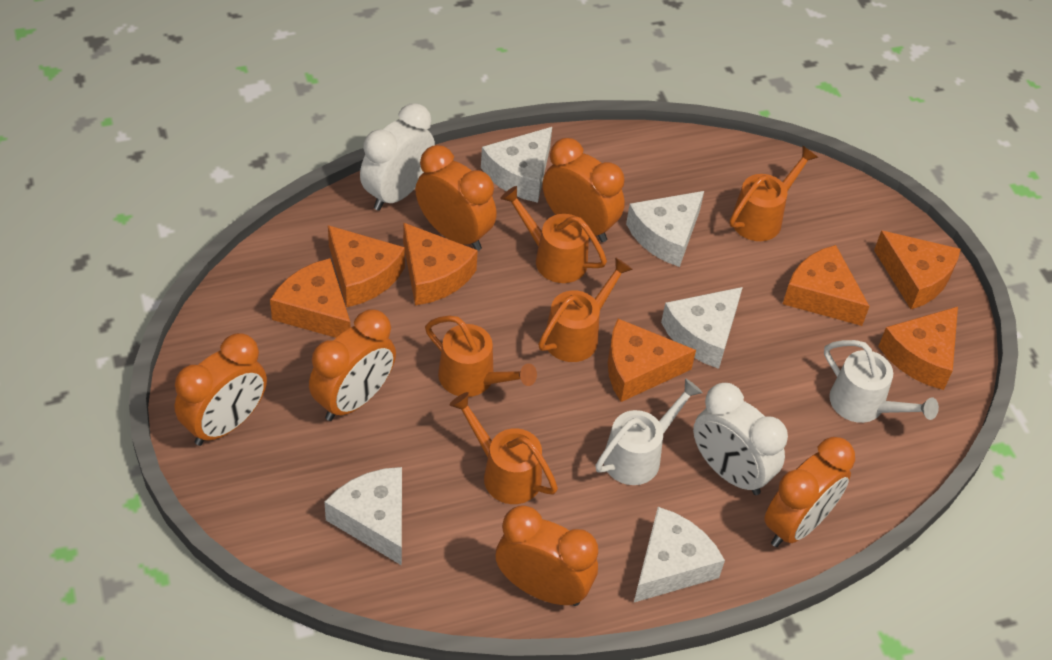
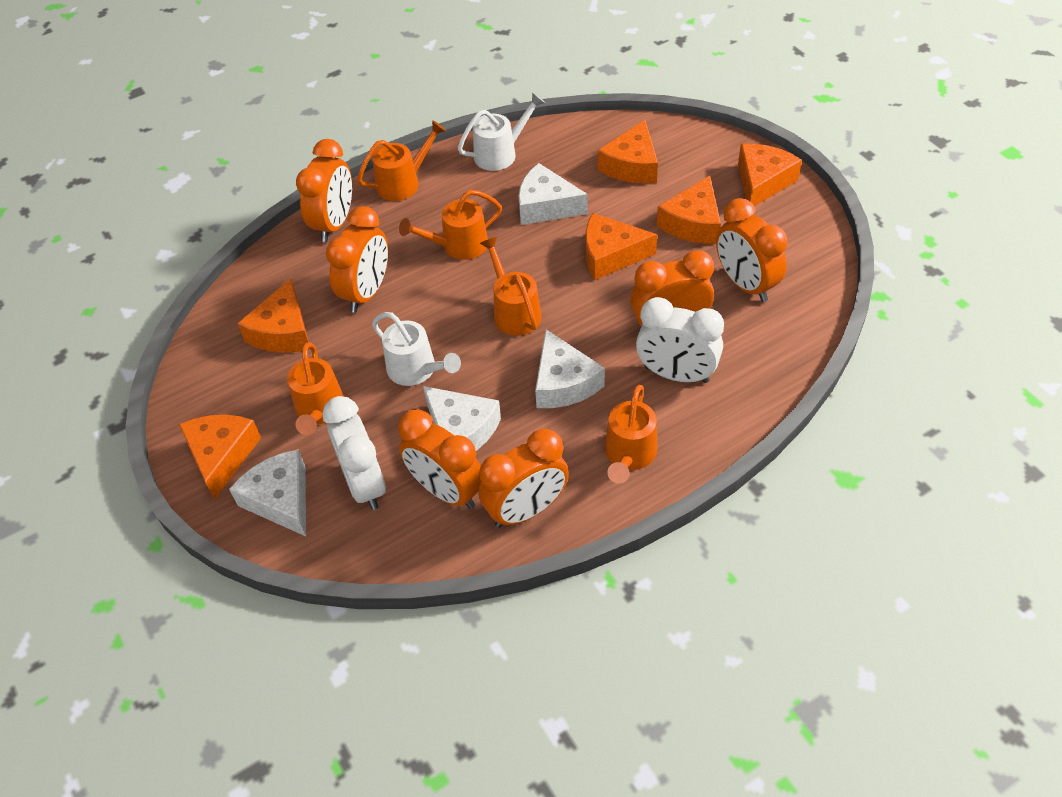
orange cheese: 7 -> 6
white cheese: 5 -> 4

